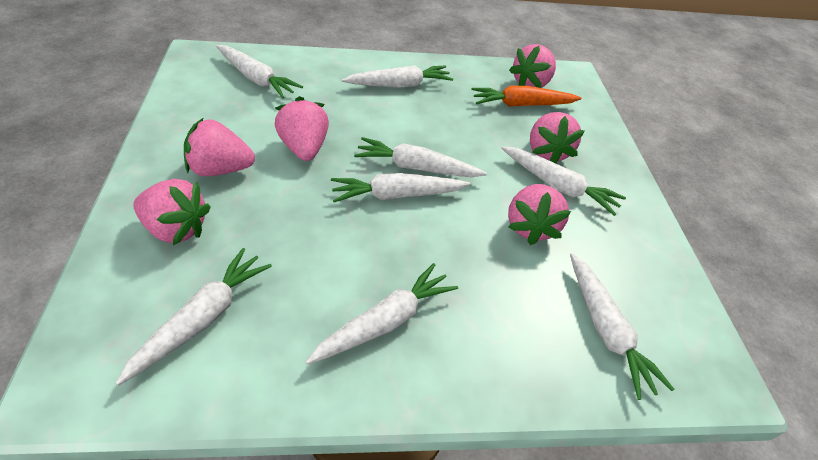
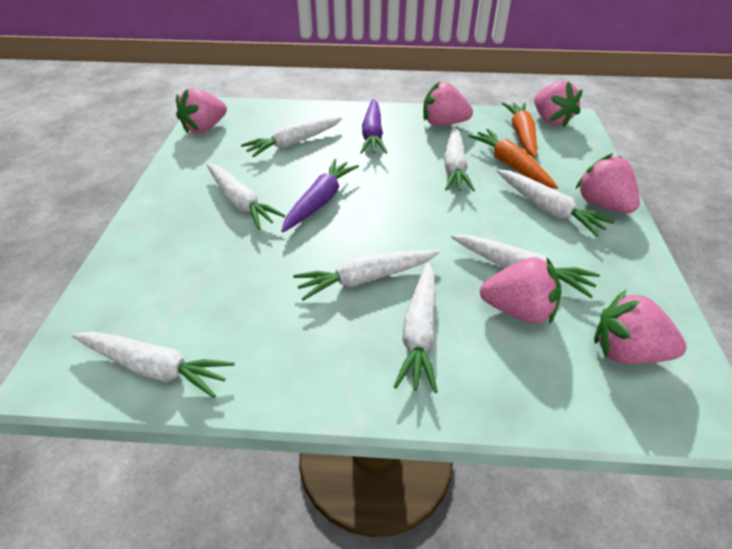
orange carrot: 1 -> 2
purple carrot: 0 -> 2

